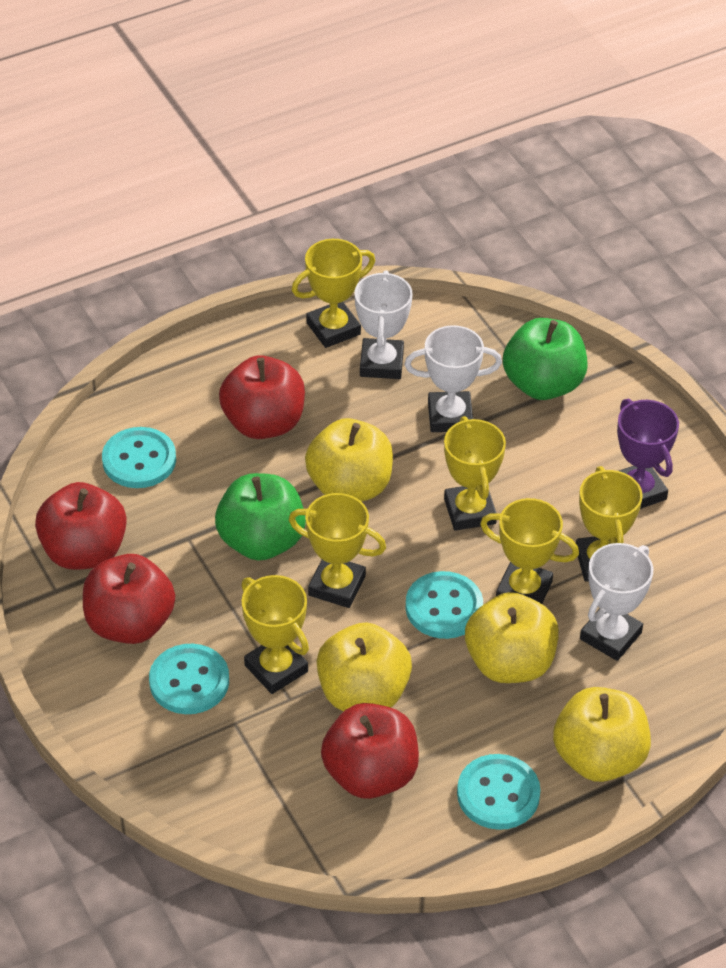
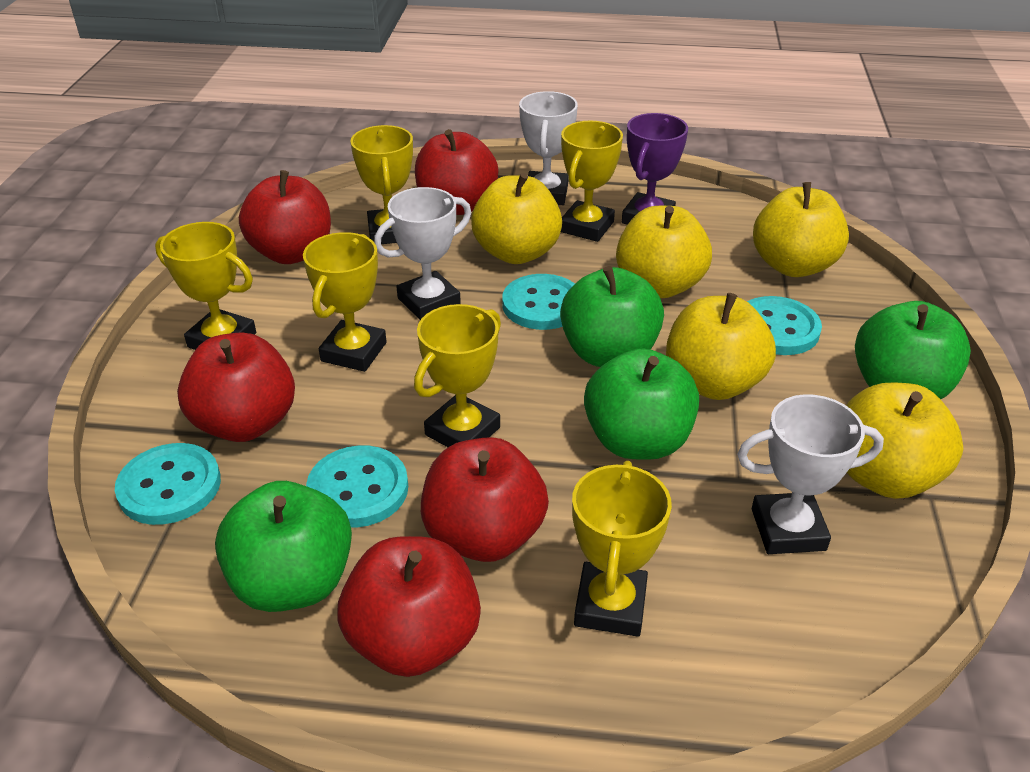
green apple: 2 -> 4
red apple: 4 -> 5
yellow apple: 4 -> 5

